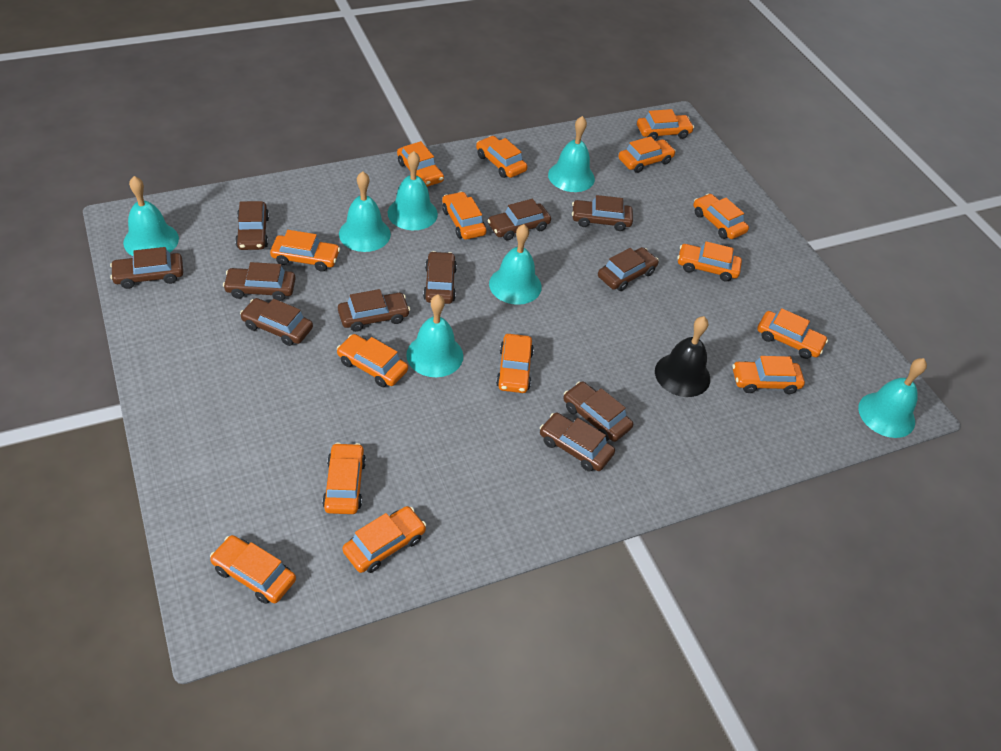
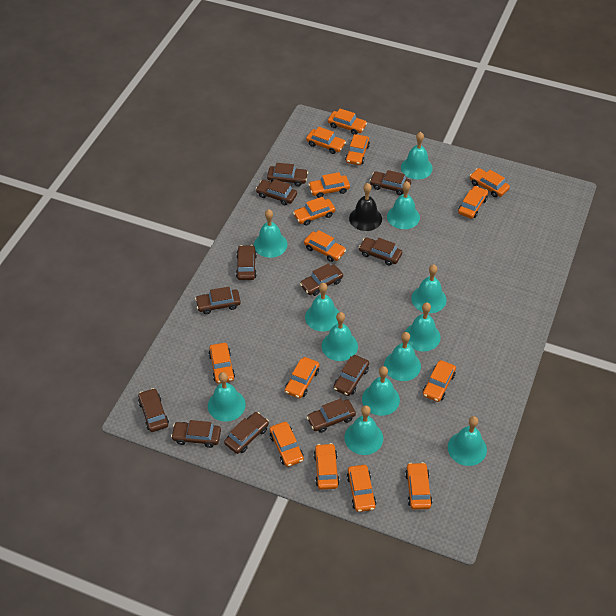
brown car: 11 -> 12
turquoise bell: 7 -> 12

